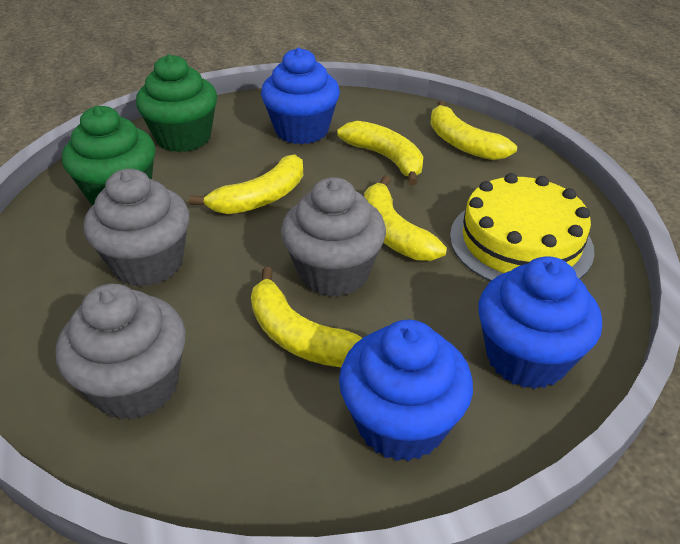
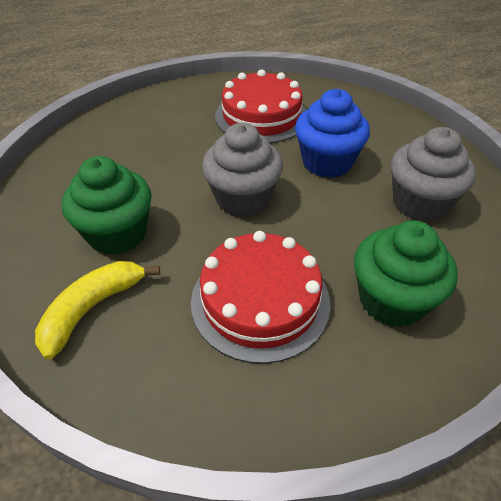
blue cupcake: 3 -> 1
grey cupcake: 3 -> 2
red cake: 0 -> 2
yellow banana: 5 -> 1
yellow cake: 1 -> 0

